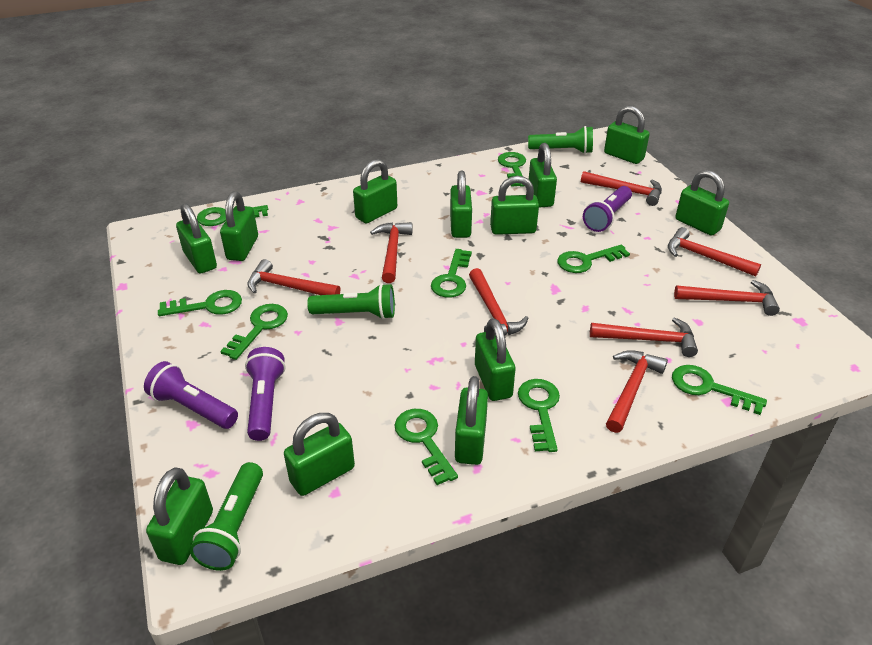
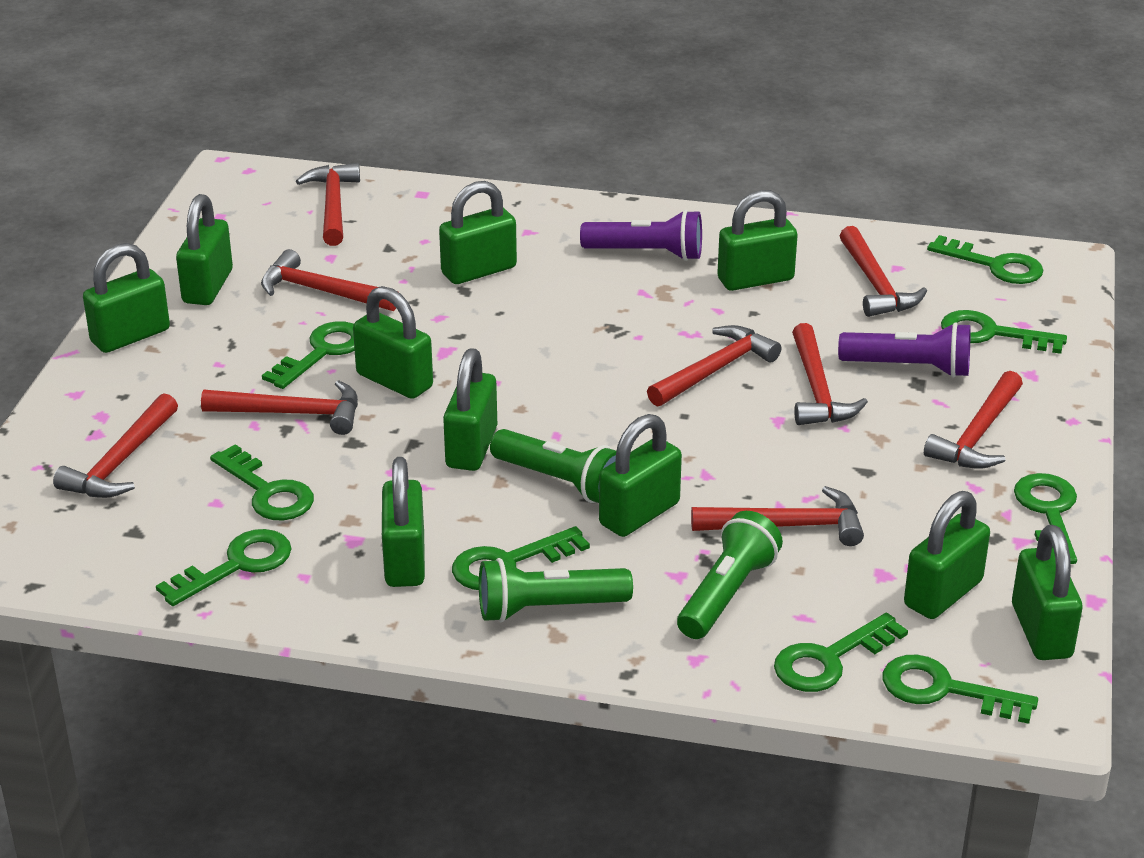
green padlock: 12 -> 10
purple flashlight: 3 -> 2
red hammer: 8 -> 9

